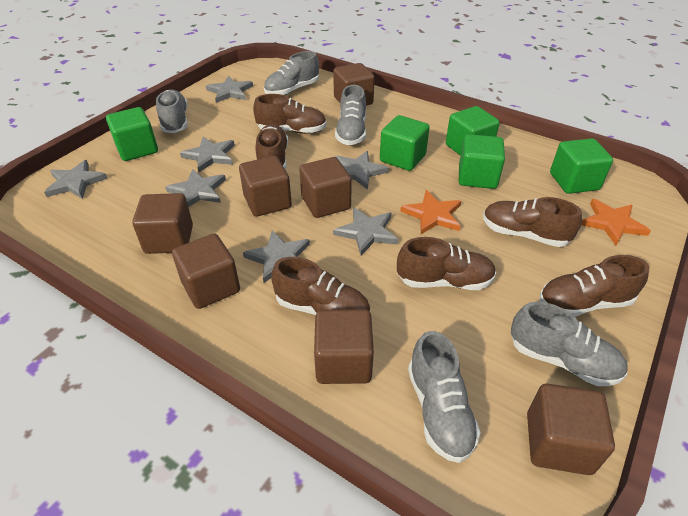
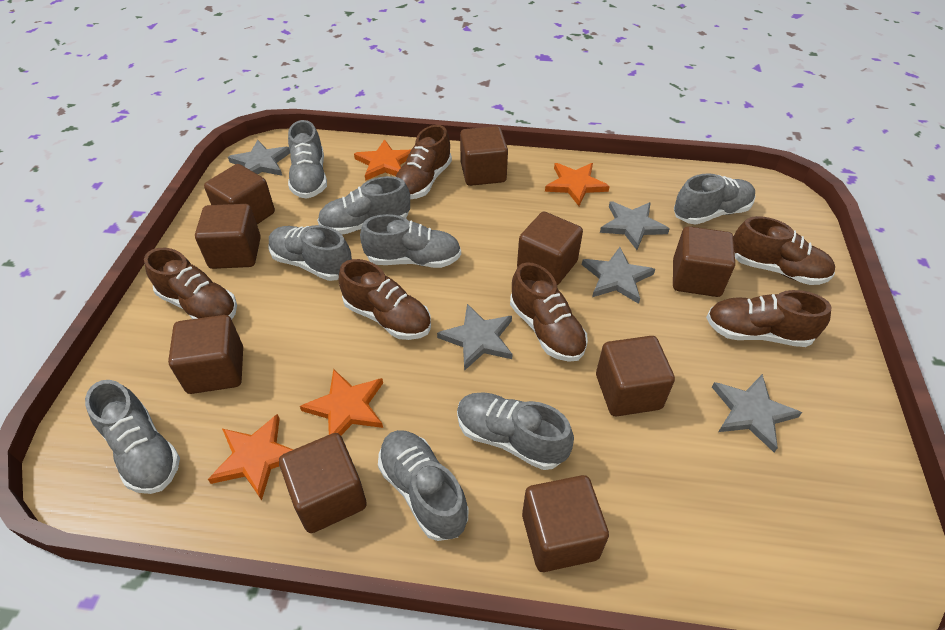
brown cube: 7 -> 9
green cube: 5 -> 0
grey shoe: 5 -> 8
grey star: 7 -> 5
orange star: 2 -> 4

